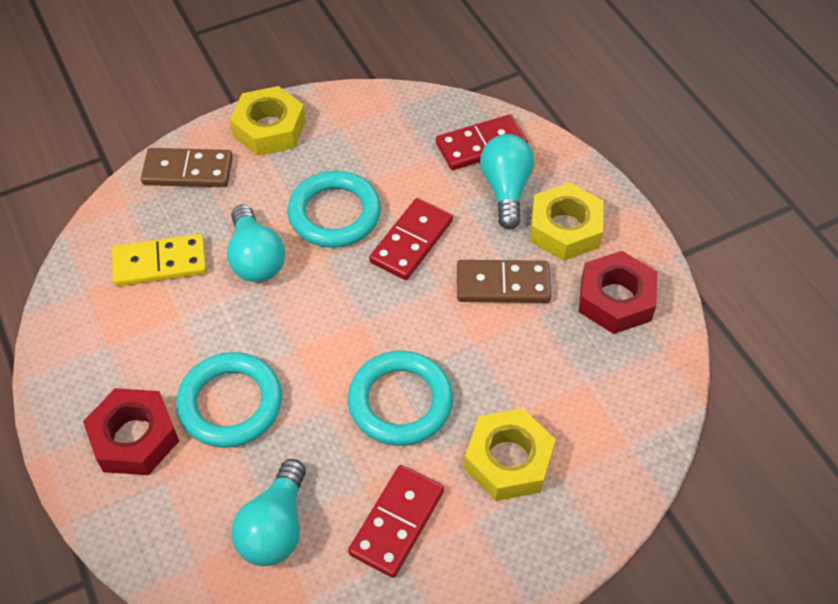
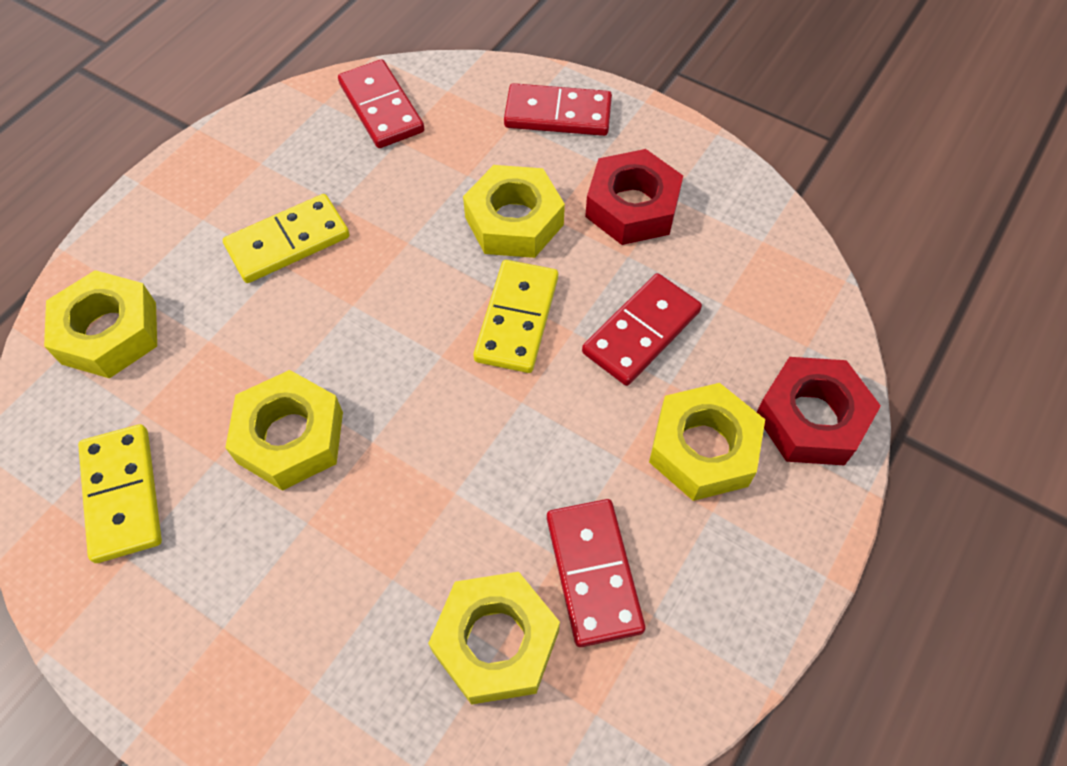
brown domino: 2 -> 0
red domino: 3 -> 4
turquoise light bulb: 3 -> 0
turquoise ring: 3 -> 0
yellow domino: 1 -> 3
yellow nut: 3 -> 5

